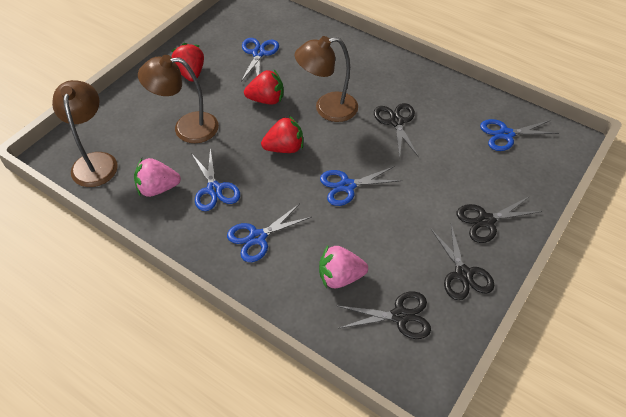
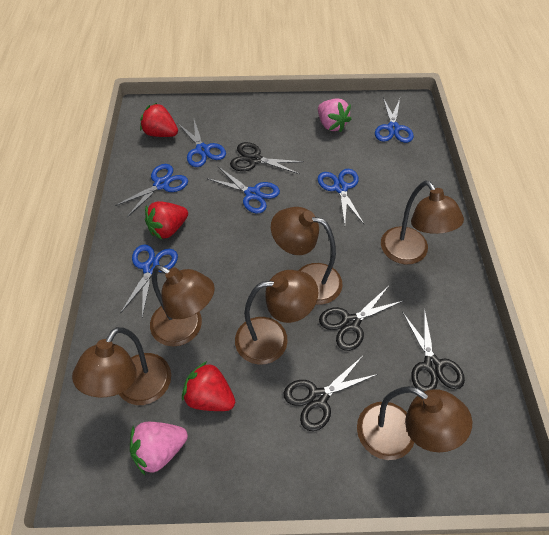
blue scissors: 5 -> 6
brown lamp: 3 -> 6

